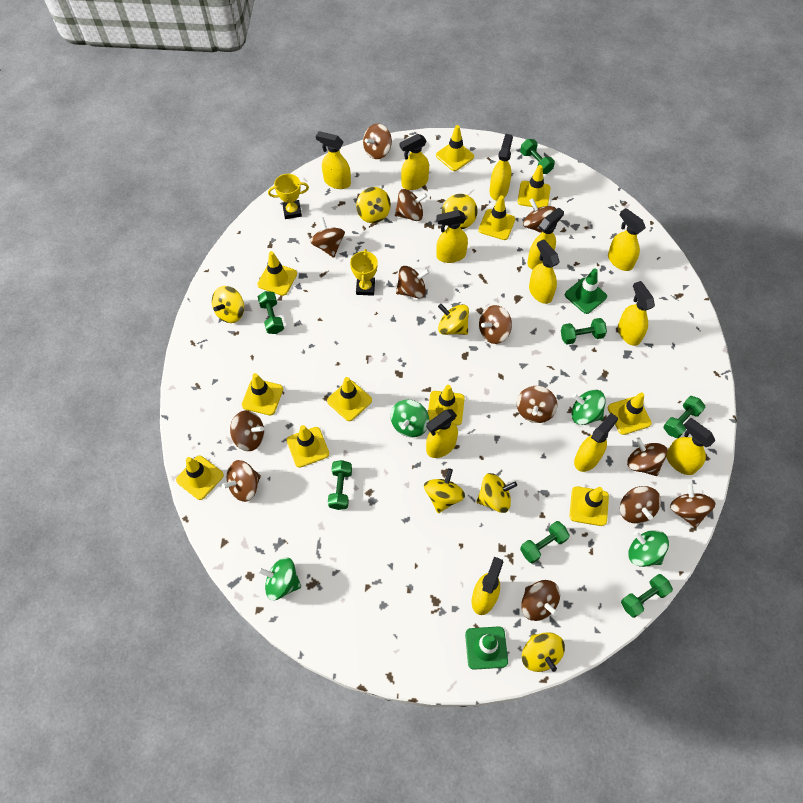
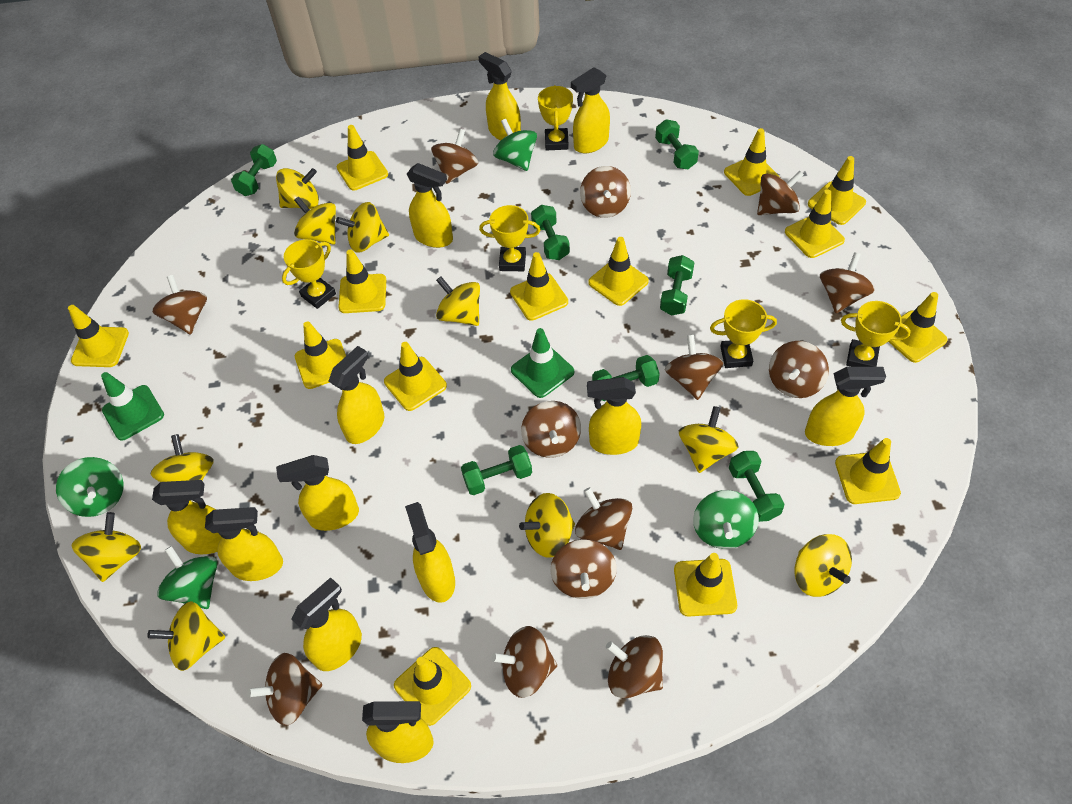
yellow spinning top: 7 -> 10
yellow traffic cone: 11 -> 14
yellow trophy: 2 -> 5

